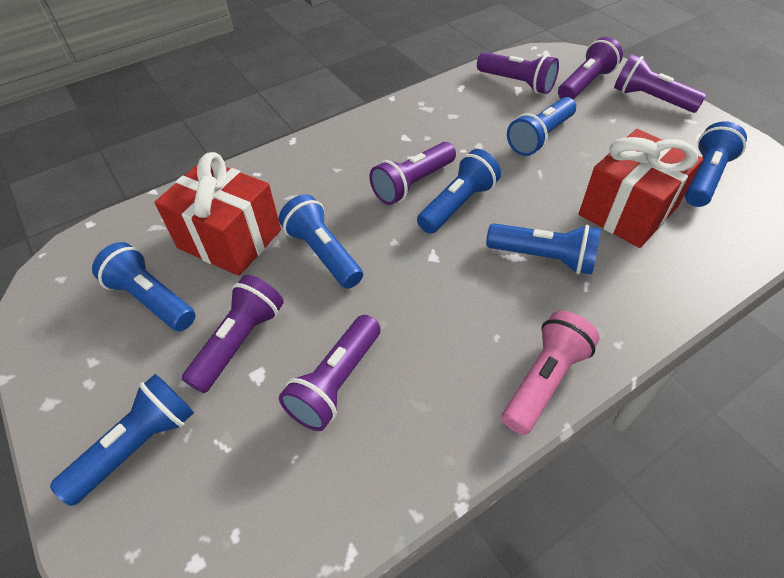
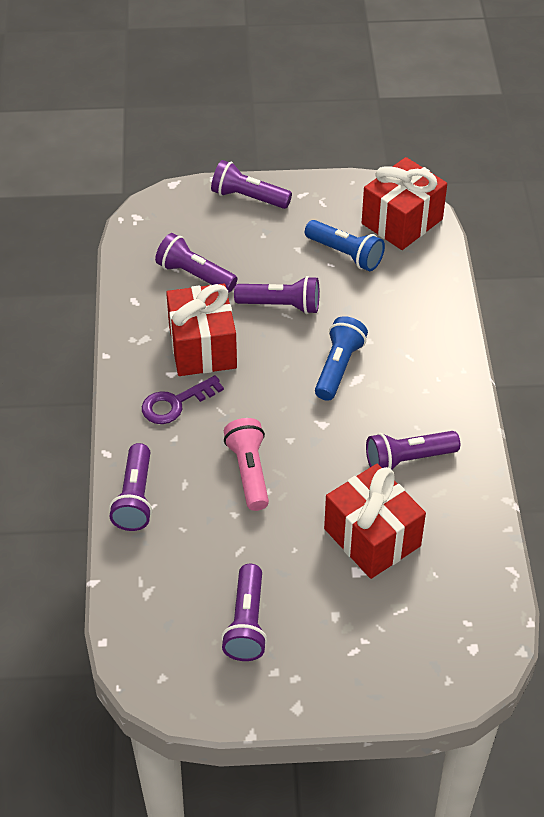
blue flashlight: 7 -> 2
purple key: 0 -> 1
red gift: 2 -> 3

